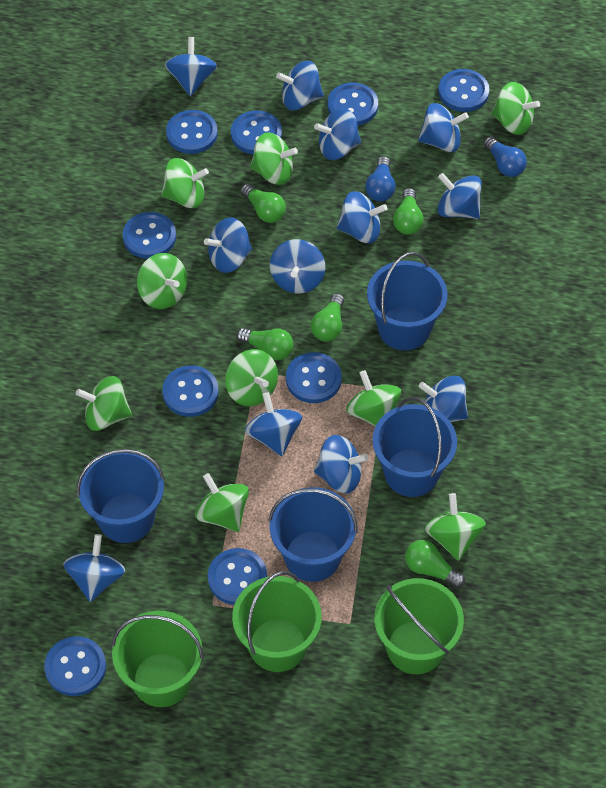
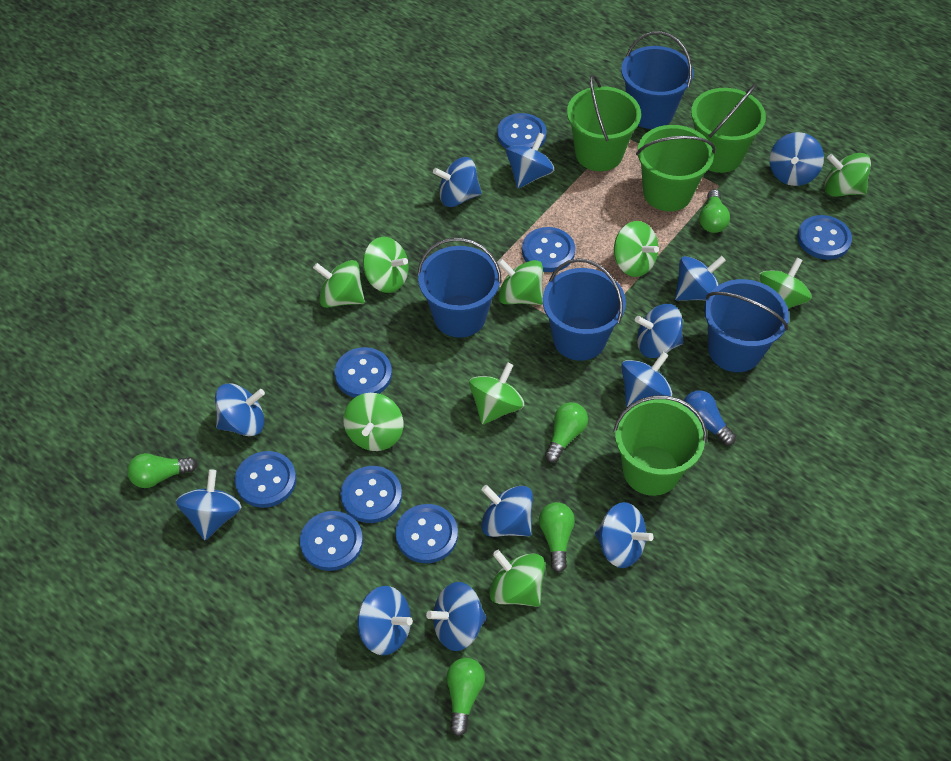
blue button: 9 -> 8
blue light bulb: 2 -> 1
green bucket: 3 -> 4

